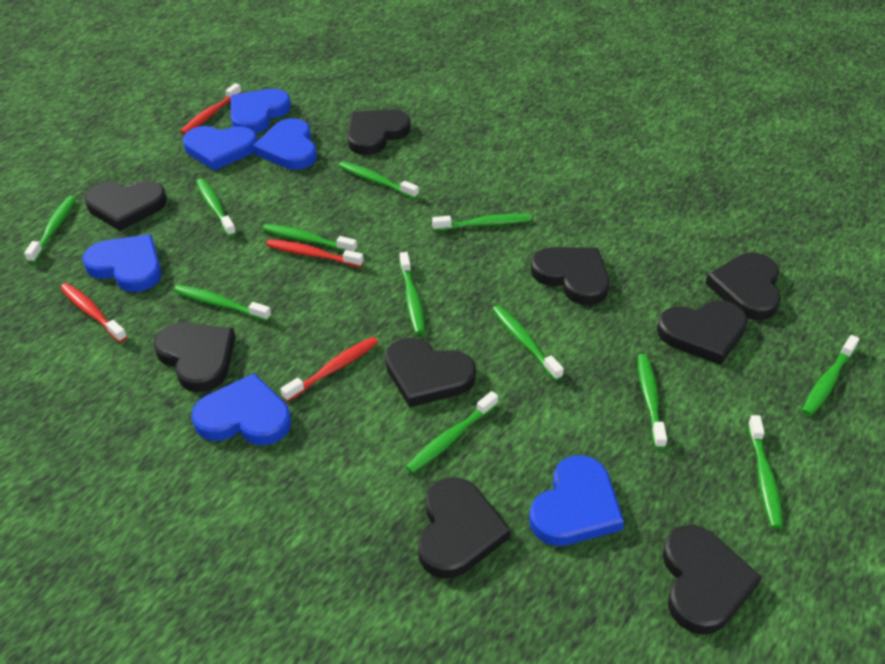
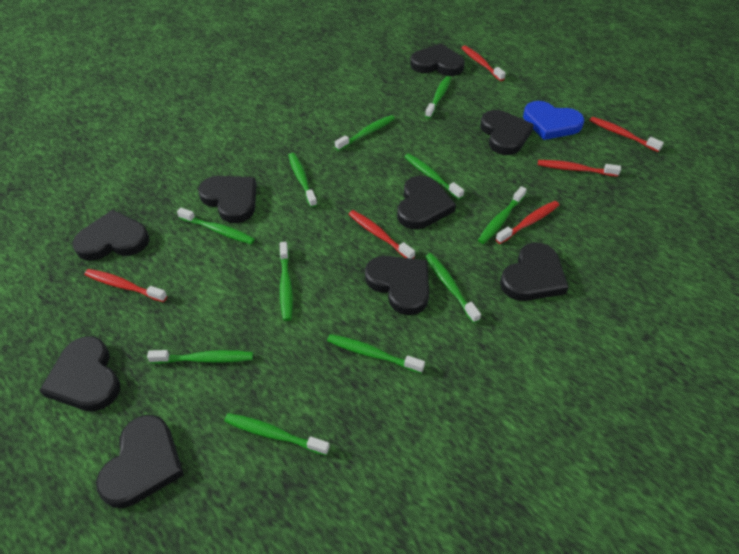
blue heart: 6 -> 1
green toothbrush: 12 -> 11
red toothbrush: 4 -> 6

